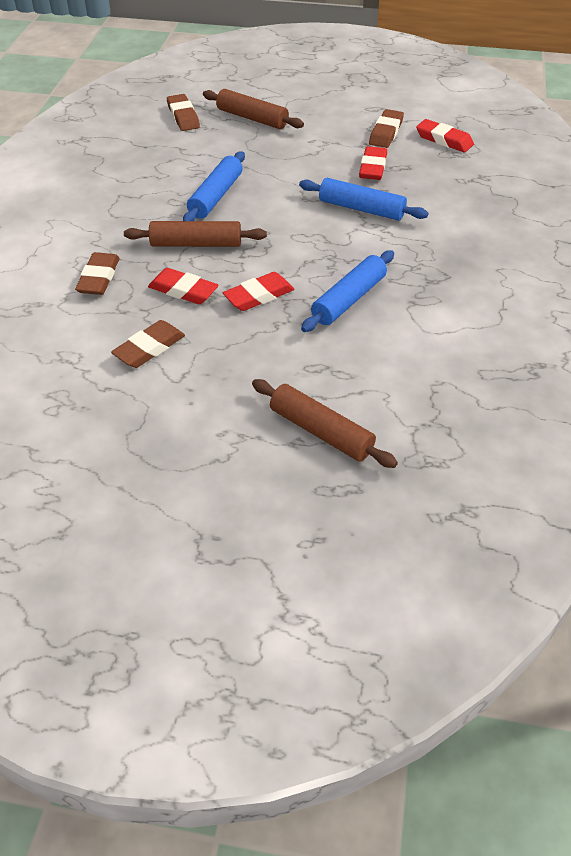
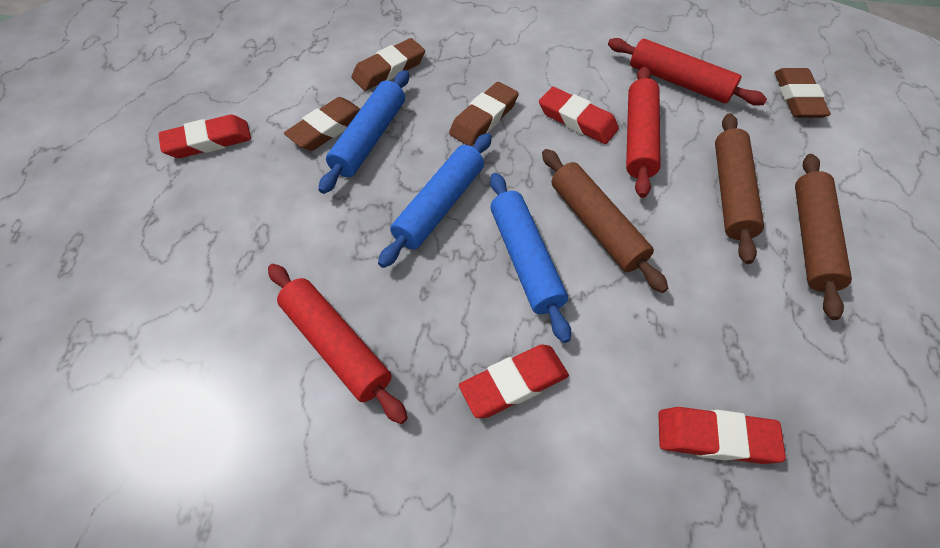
red rolling pin: 0 -> 3

